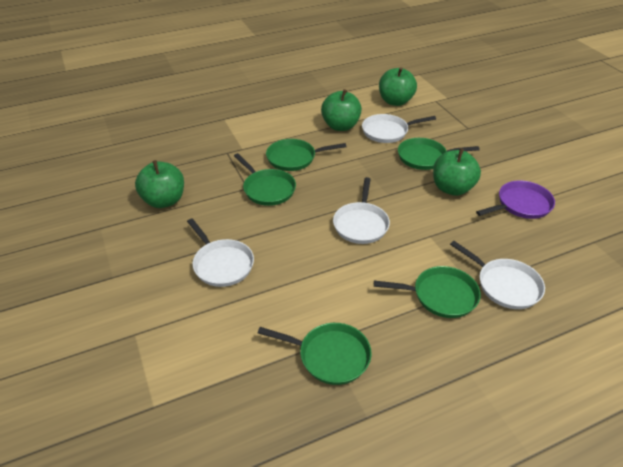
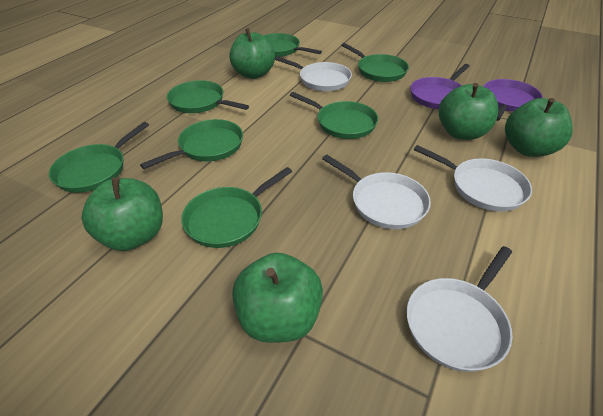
green apple: 4 -> 5
green pan: 5 -> 7
purple pan: 1 -> 2

